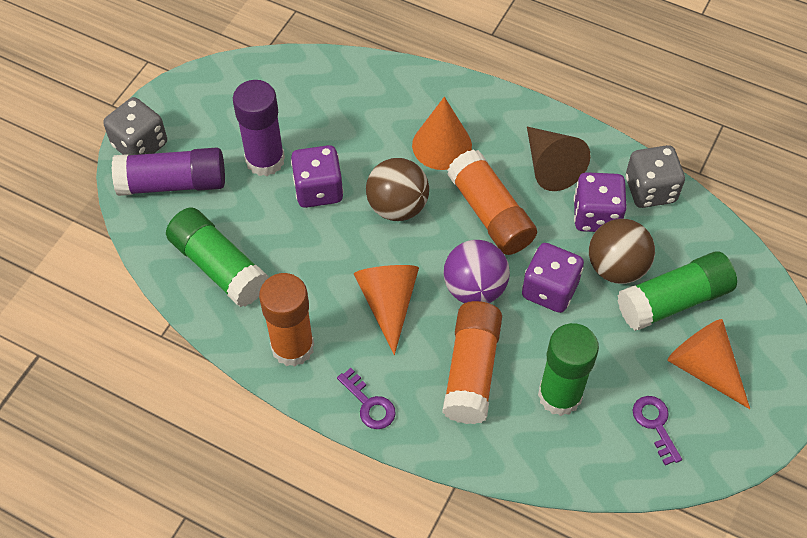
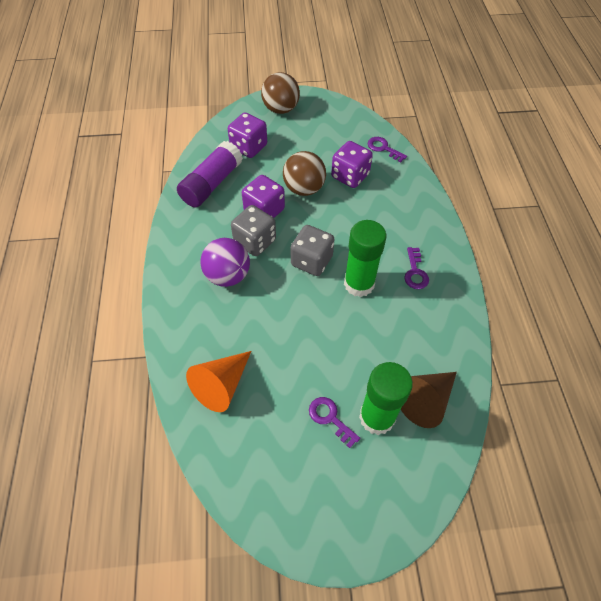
green glue stick: 3 -> 2
orange cone: 3 -> 1
orange glue stick: 3 -> 0
purple glue stick: 2 -> 1
purple key: 2 -> 3

